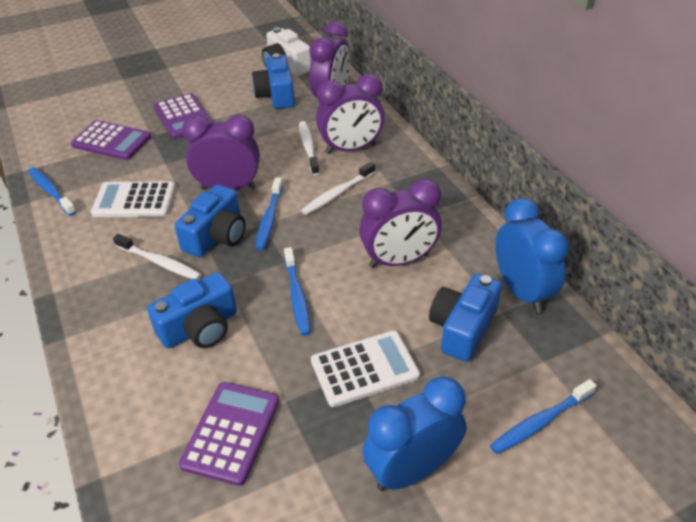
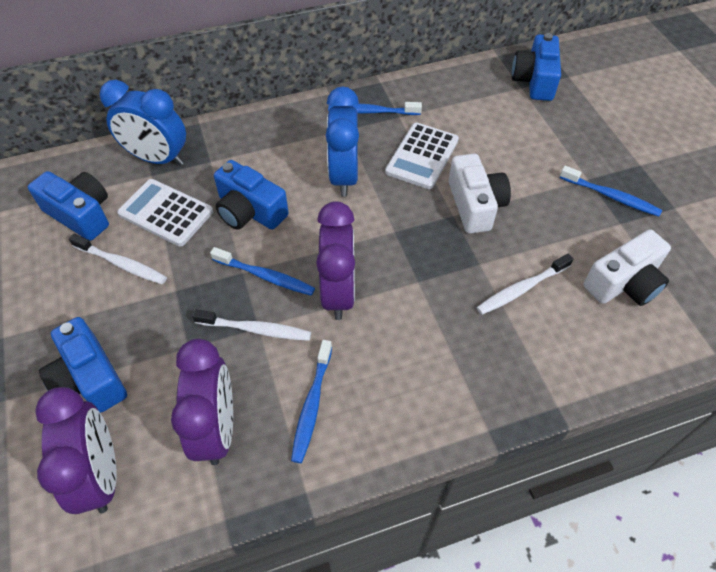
purple calculator: 3 -> 0
purple clock: 4 -> 3
white camera: 1 -> 2

